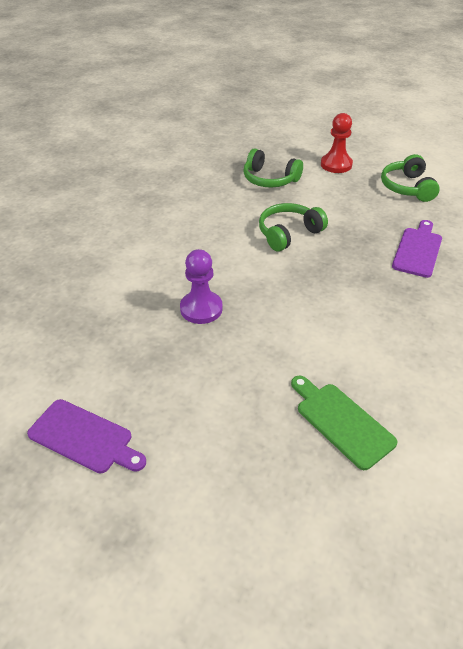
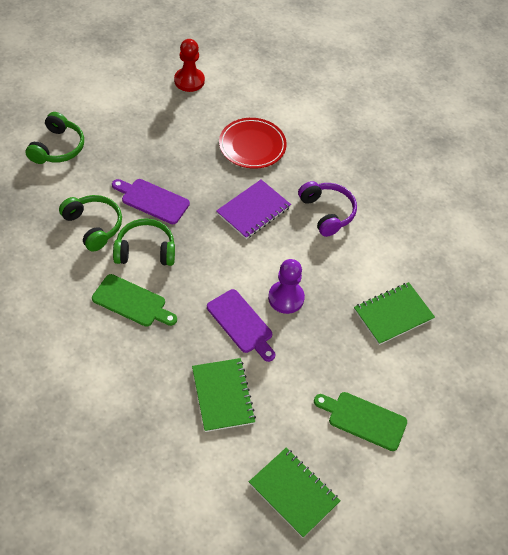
green cutting board: 1 -> 2
green notebook: 0 -> 3
purple headphones: 0 -> 1
purple notebook: 0 -> 1
red plate: 0 -> 1

